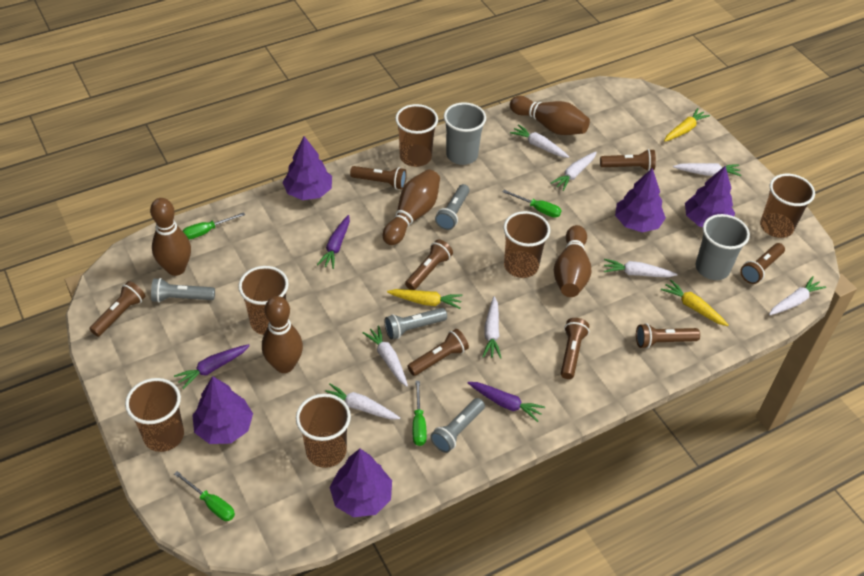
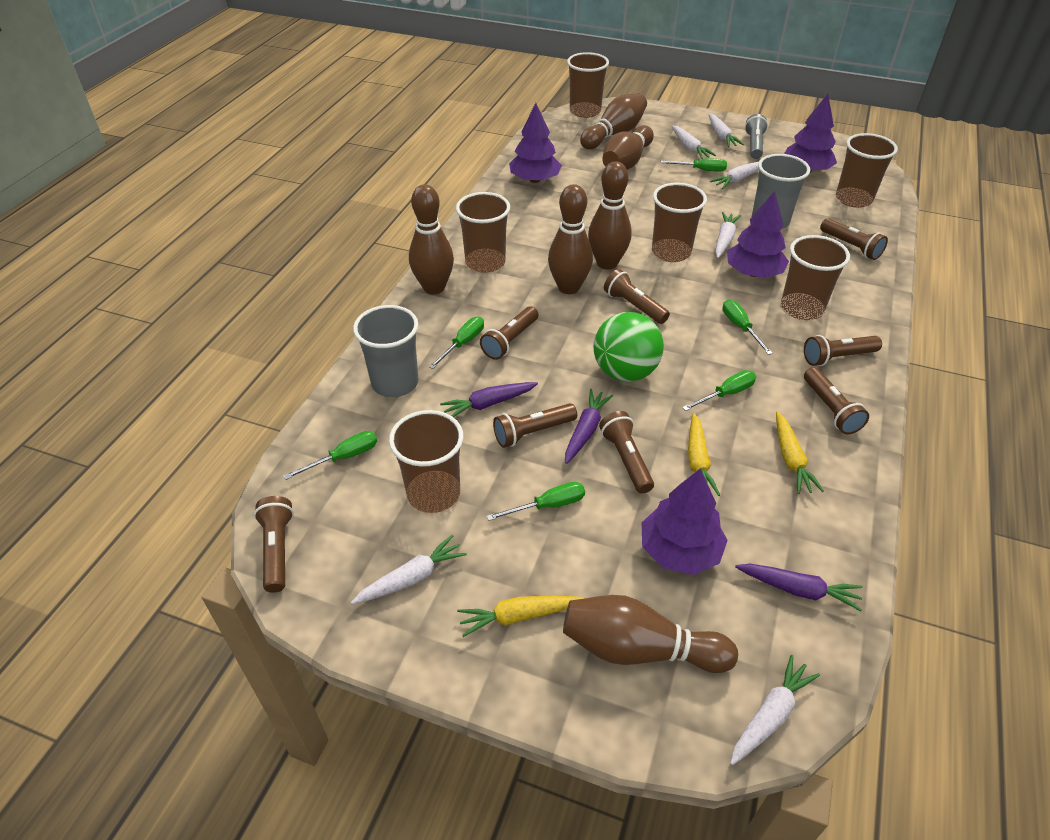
brown bowling pin: 5 -> 6
green ball: 0 -> 1
green screwdriver: 4 -> 6
grey flashlight: 4 -> 1
purple tree: 5 -> 4
white carrot: 8 -> 6

